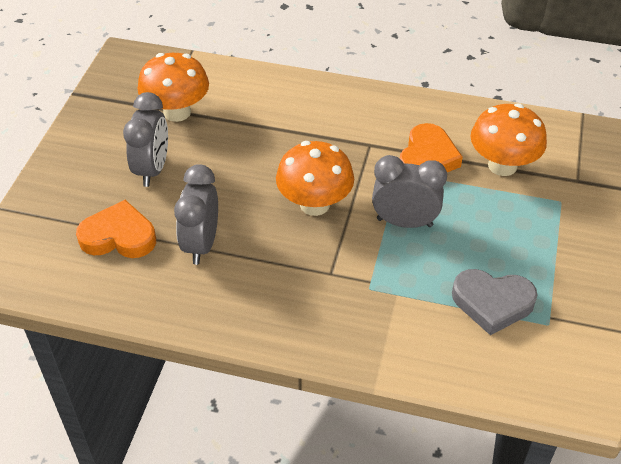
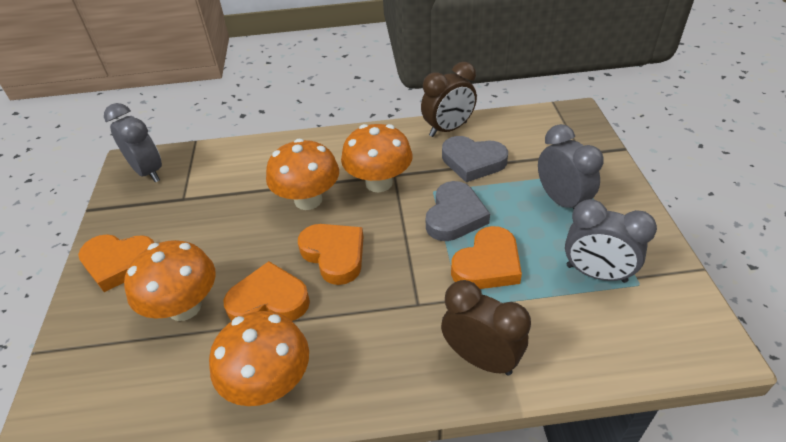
brown clock: 0 -> 2
grey heart: 1 -> 2
orange heart: 2 -> 4
orange mushroom: 3 -> 4

